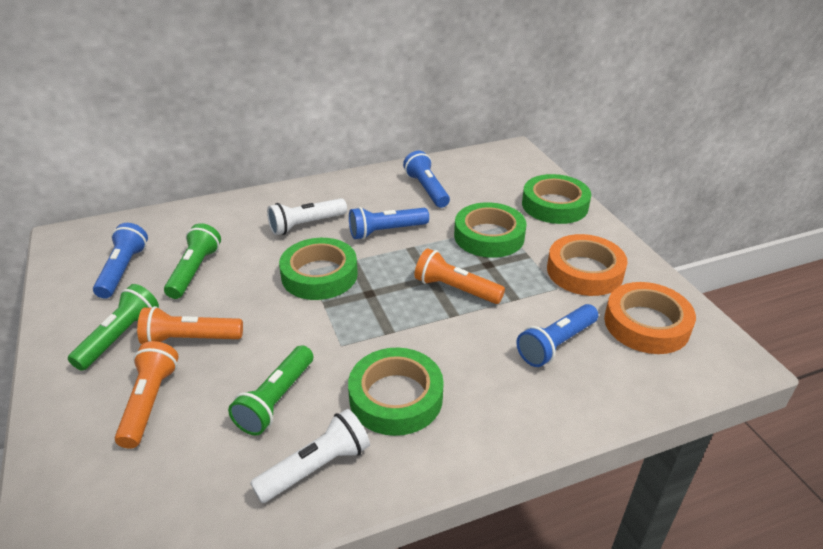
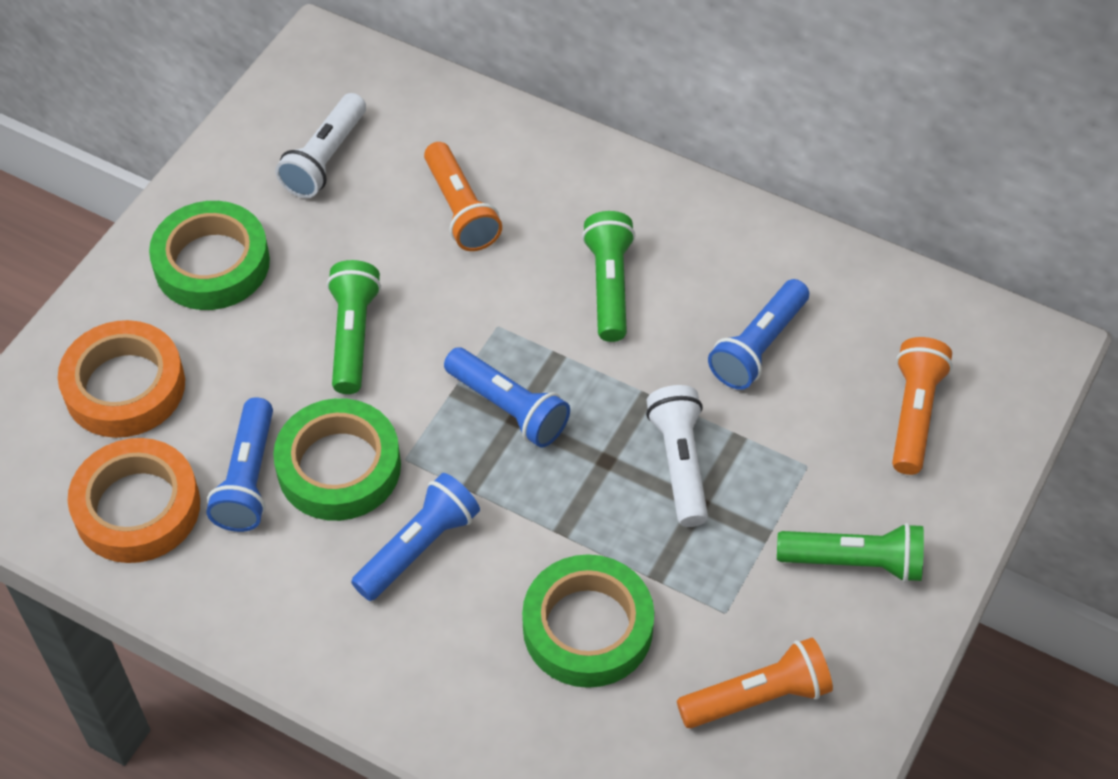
green tape: 4 -> 3

